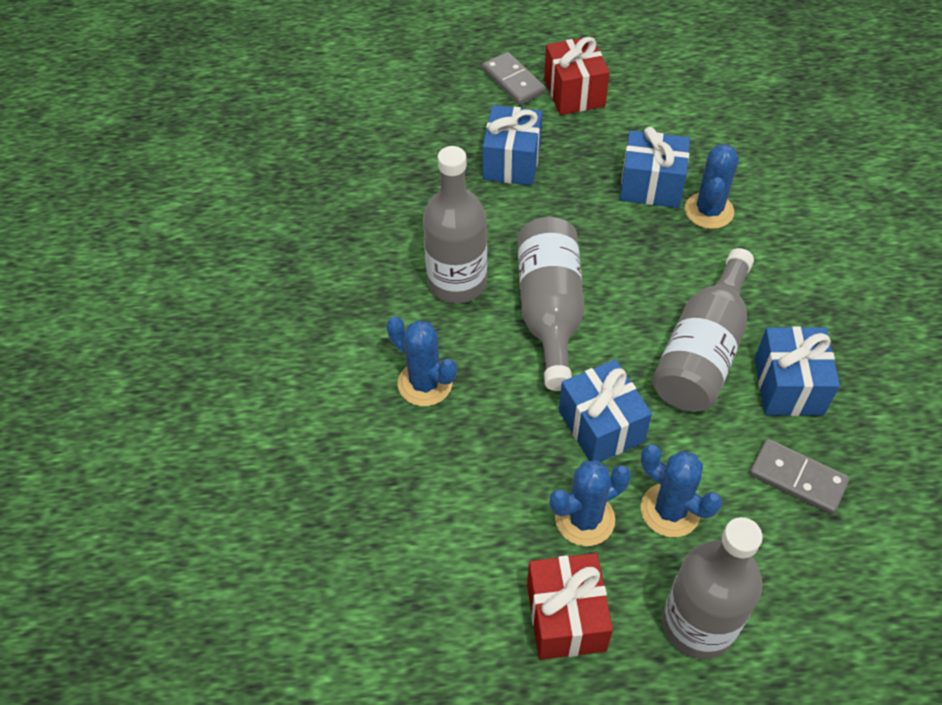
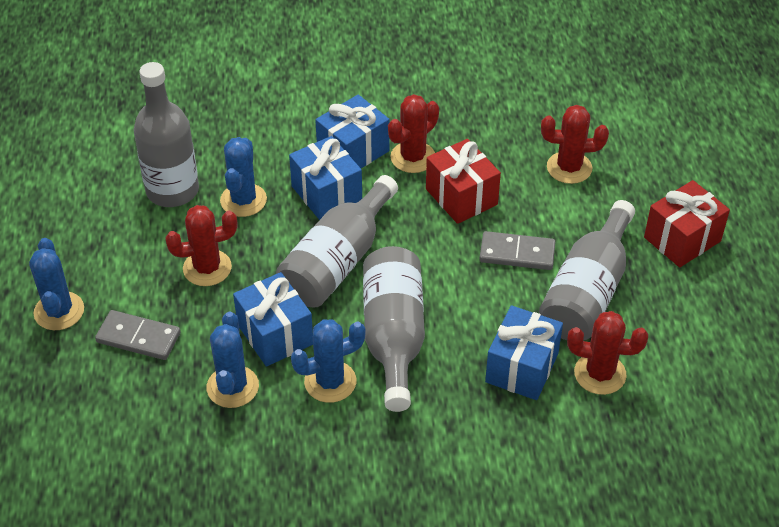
red cactus: 0 -> 4

